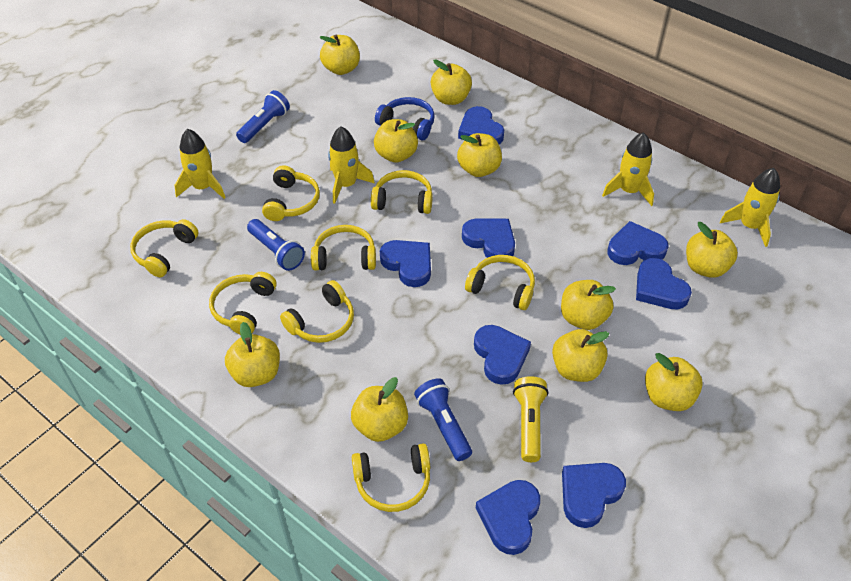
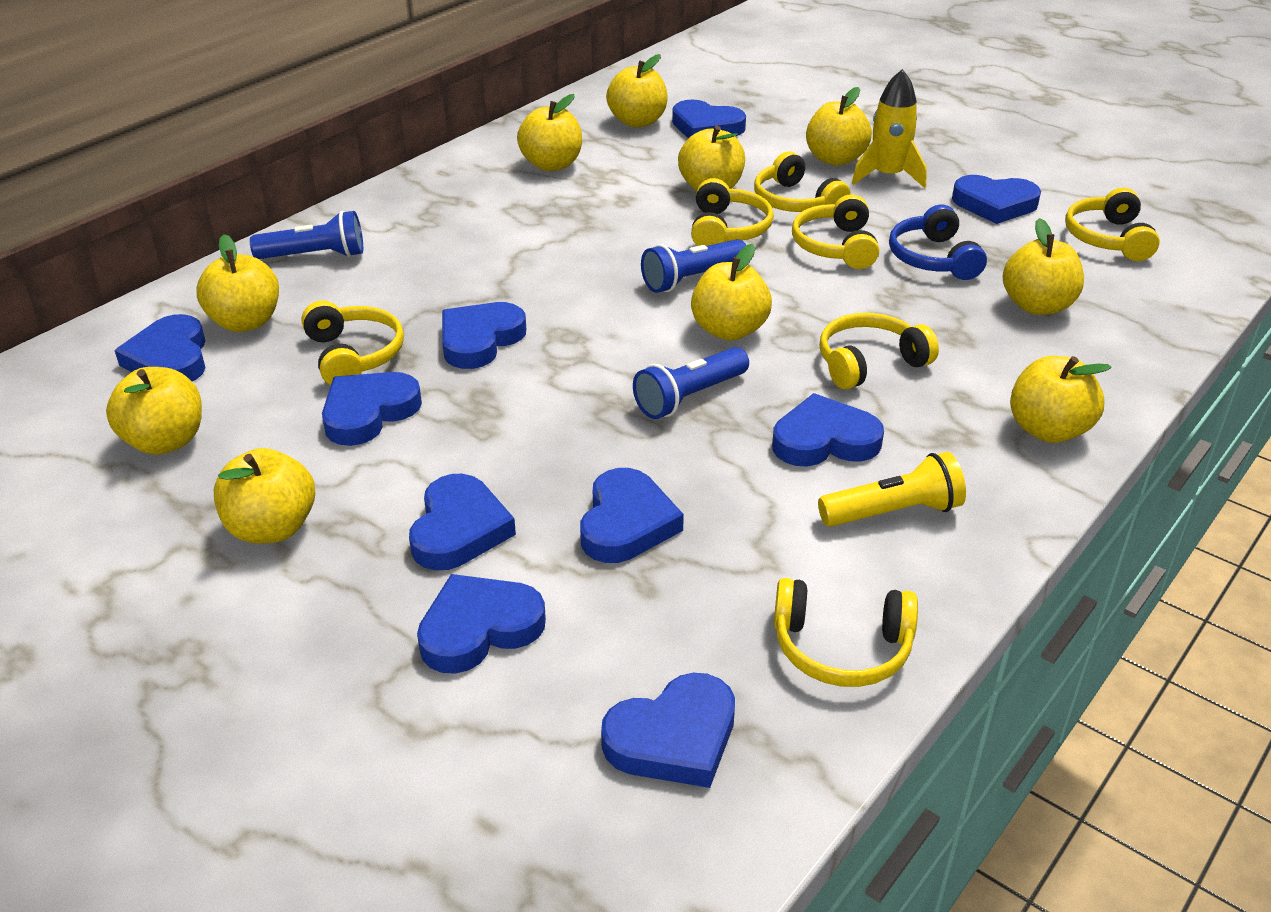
blue heart: 8 -> 10
yellow headphones: 8 -> 7
yellow rocket: 4 -> 1

